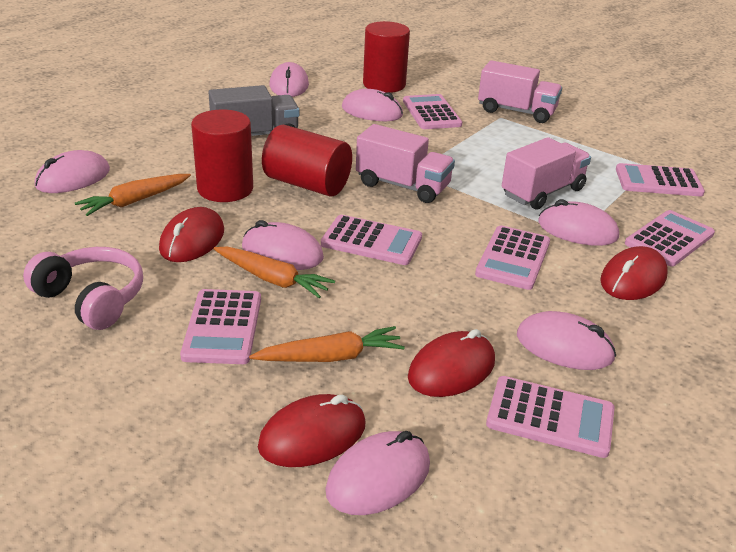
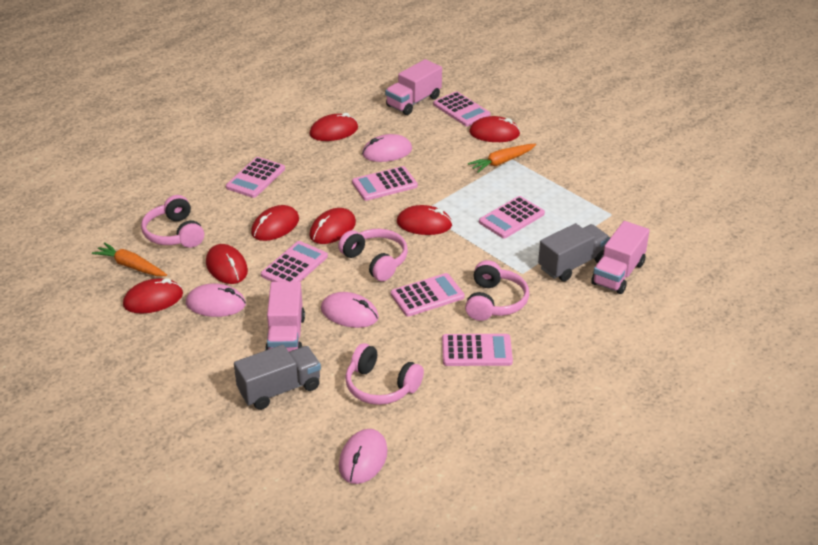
grey truck: 1 -> 2
orange carrot: 3 -> 2
pink headphones: 1 -> 4
pink mouse: 7 -> 4
red cylinder: 3 -> 0
red mouse: 4 -> 7

